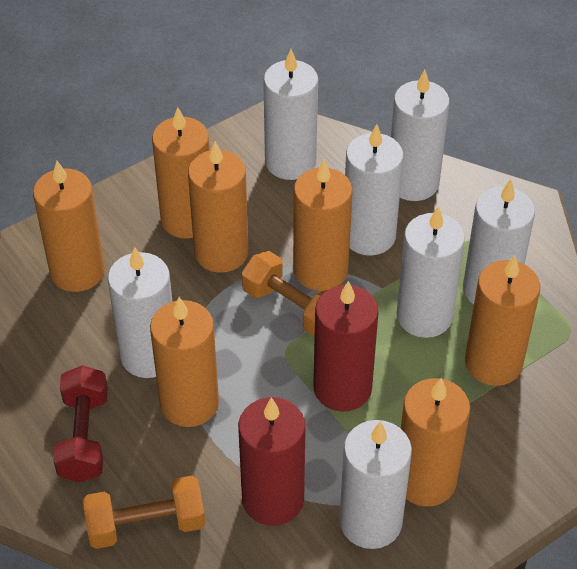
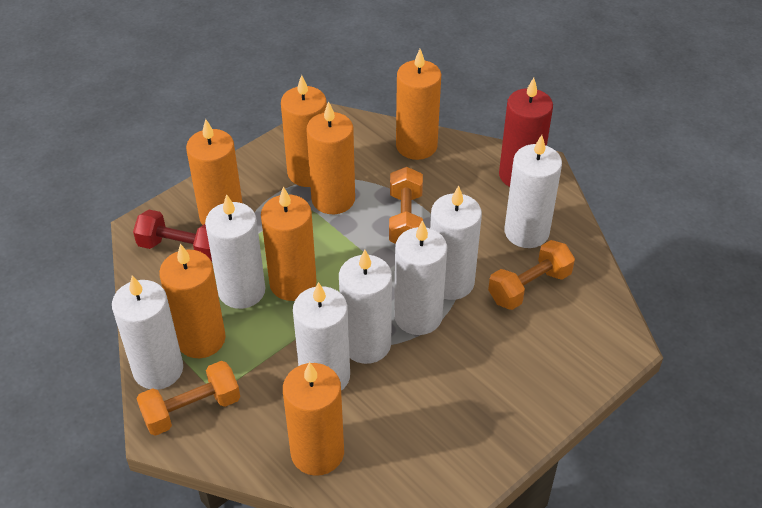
orange dumbbell: 2 -> 3
red candle: 2 -> 1

